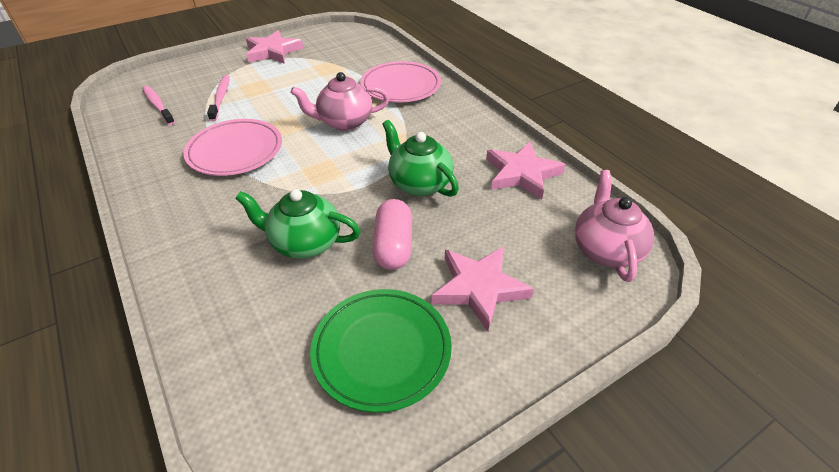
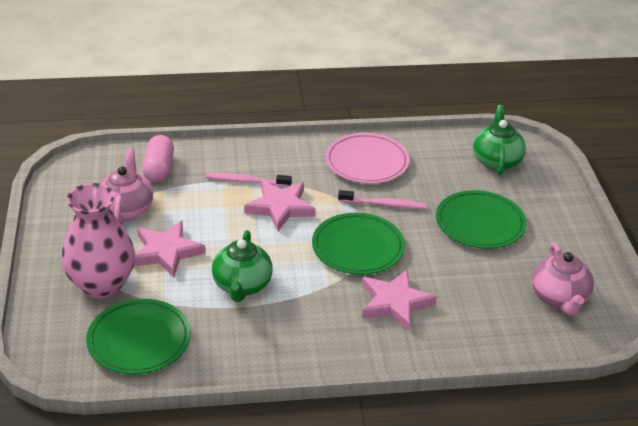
green plate: 1 -> 3
pink plate: 2 -> 1
pink vase: 0 -> 1

